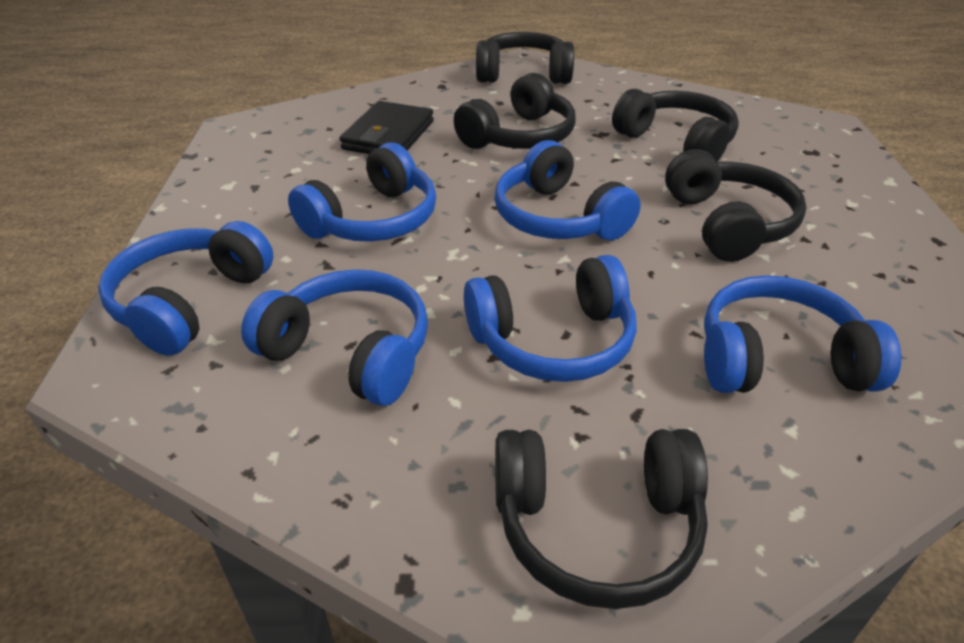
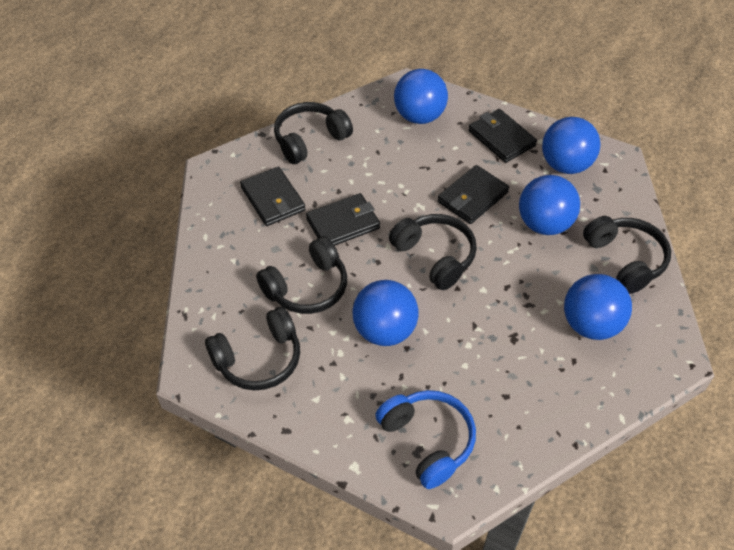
black wallet: 1 -> 4
blue ball: 0 -> 5
blue headphones: 6 -> 1

